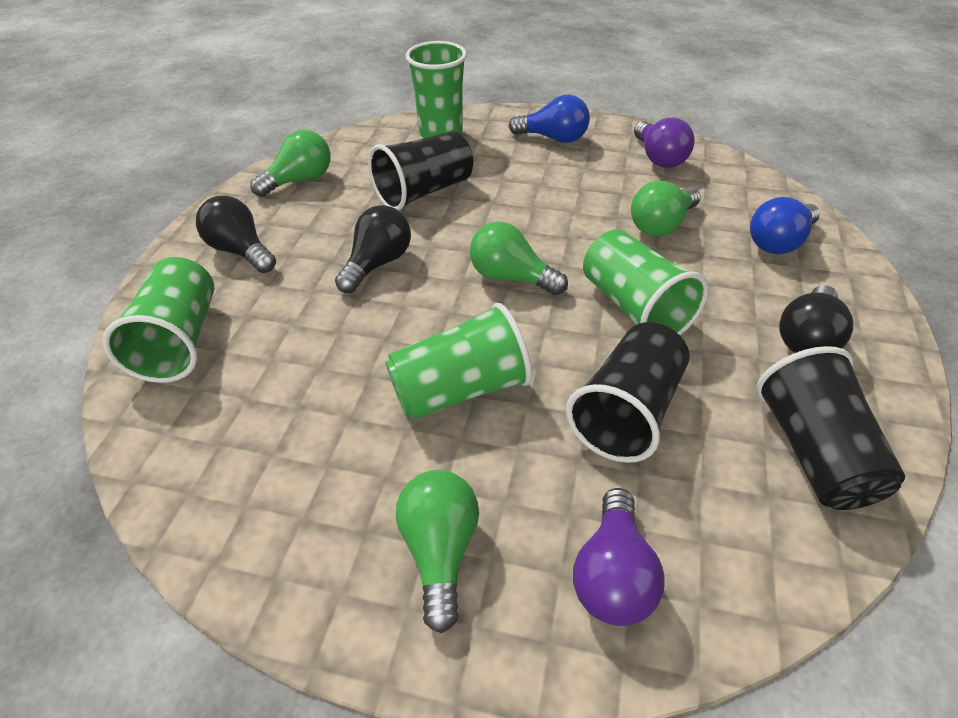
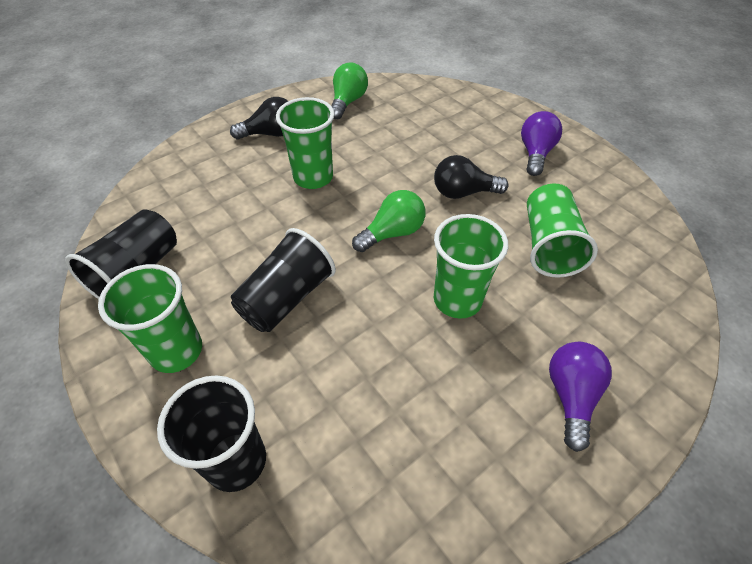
black light bulb: 3 -> 2
blue light bulb: 2 -> 0
green light bulb: 4 -> 2

